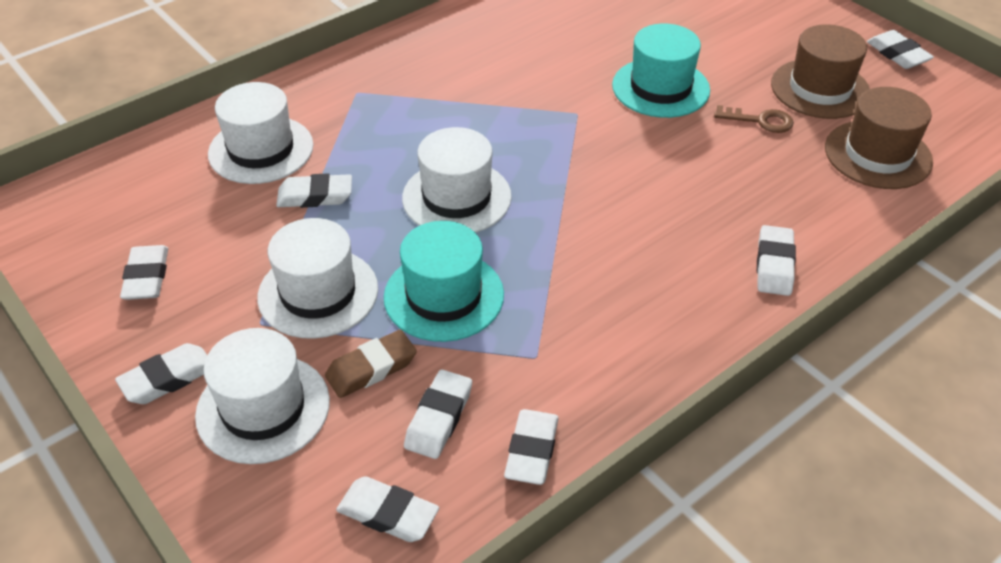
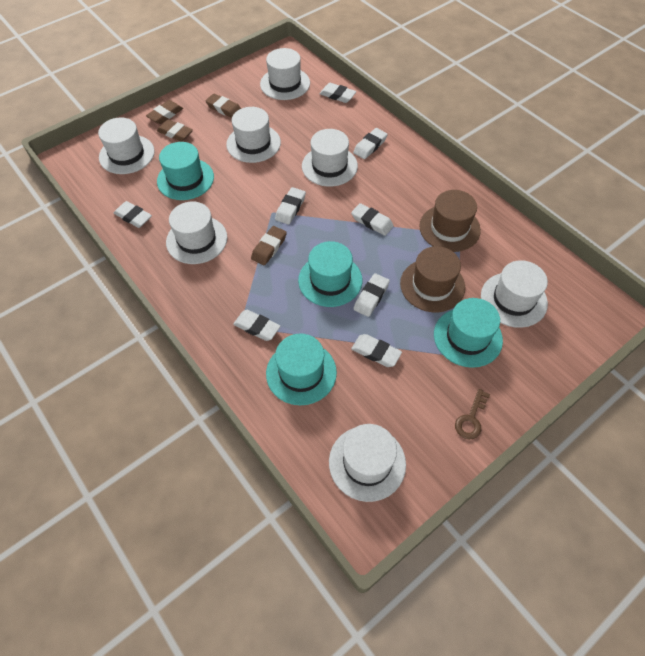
brown eraser: 1 -> 4
turquoise hat: 2 -> 4
white hat: 4 -> 7

